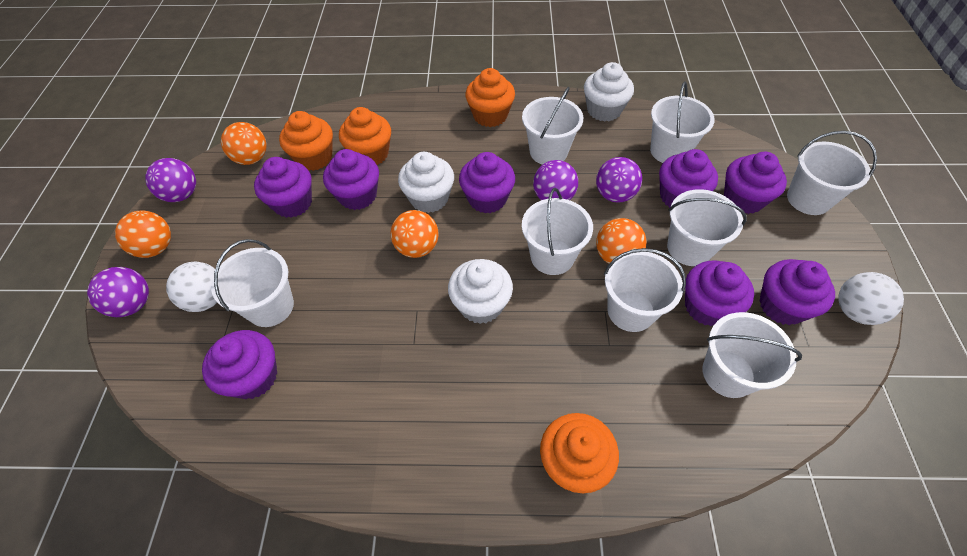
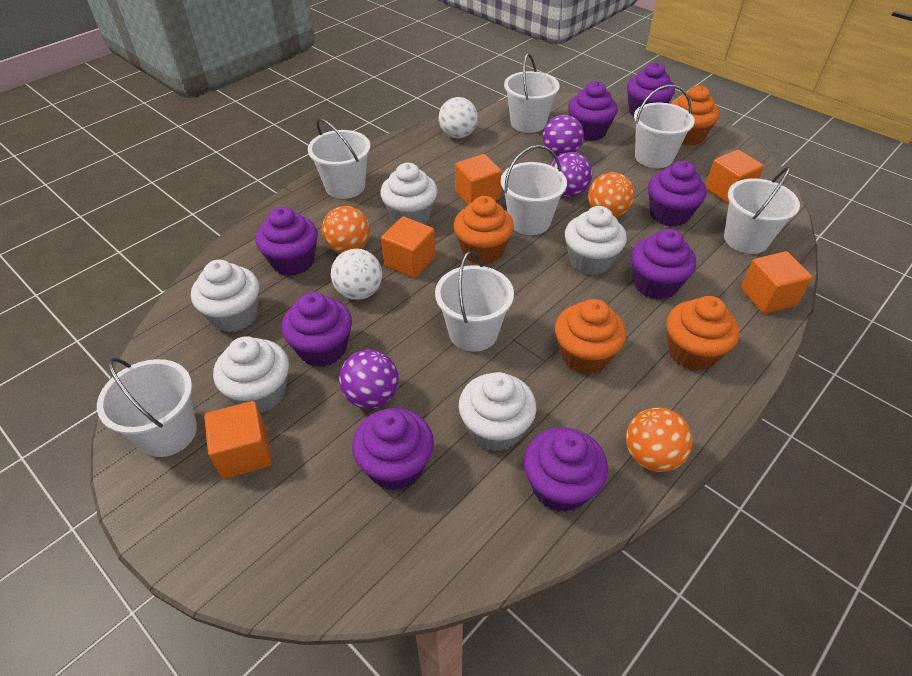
orange ball: 4 -> 3
orange cube: 0 -> 5
purple ball: 4 -> 3
white bucket: 8 -> 7
white cupcake: 3 -> 5

